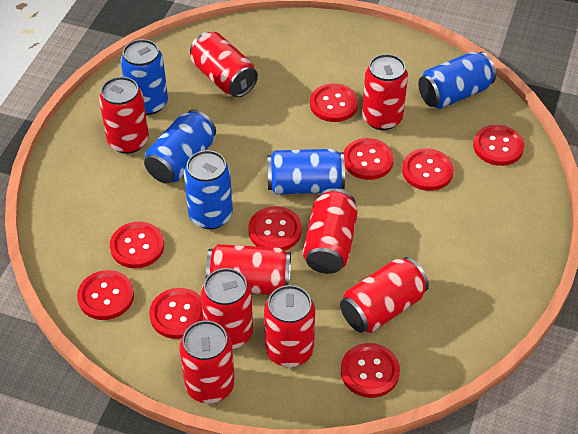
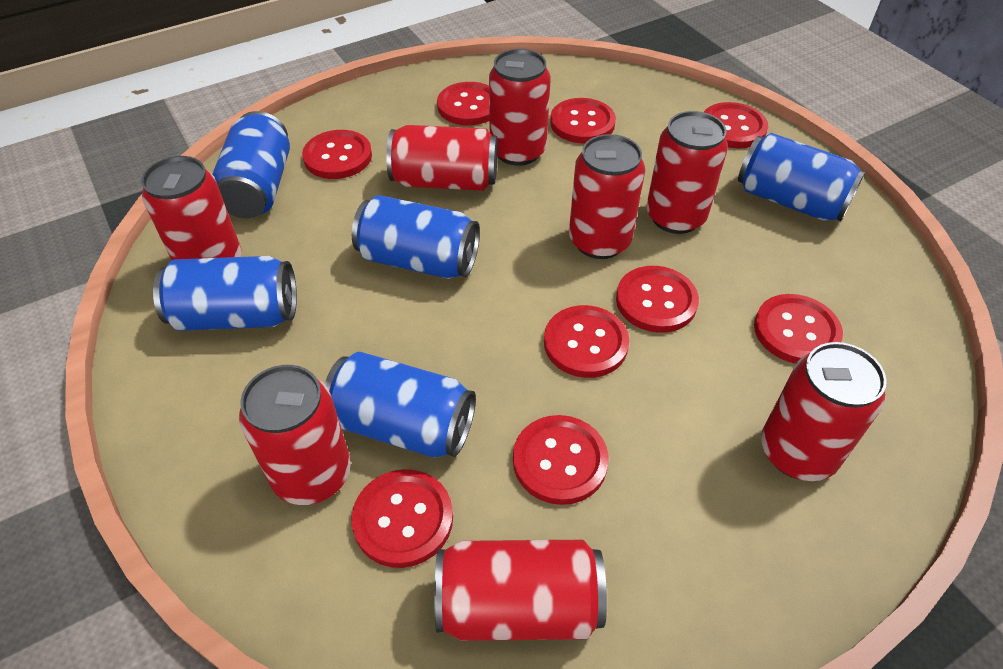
red can: 9 -> 8

